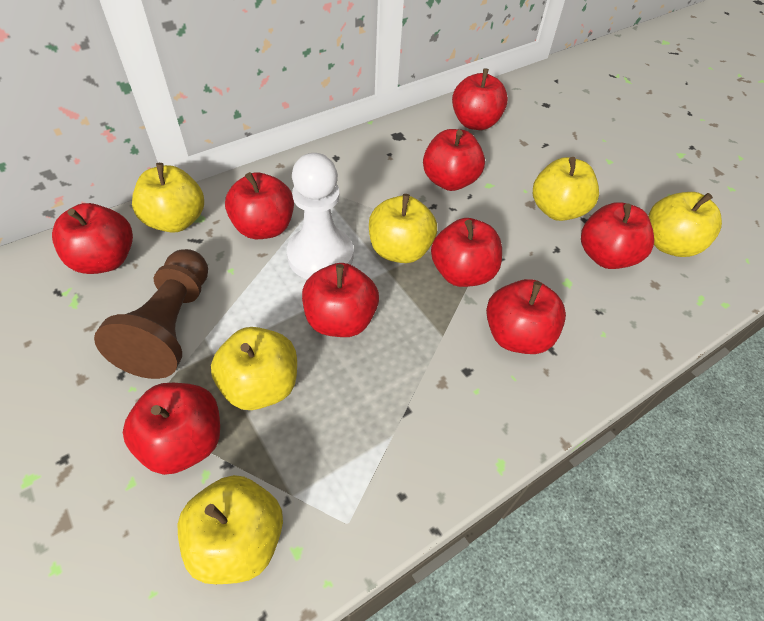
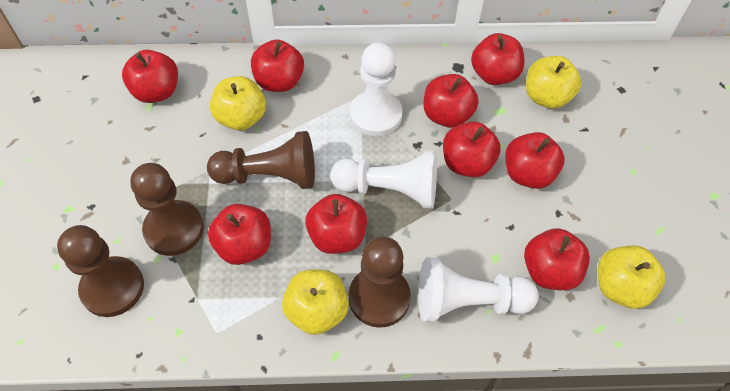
brown pawn: 1 -> 4
white pawn: 1 -> 3
yellow apple: 6 -> 4

